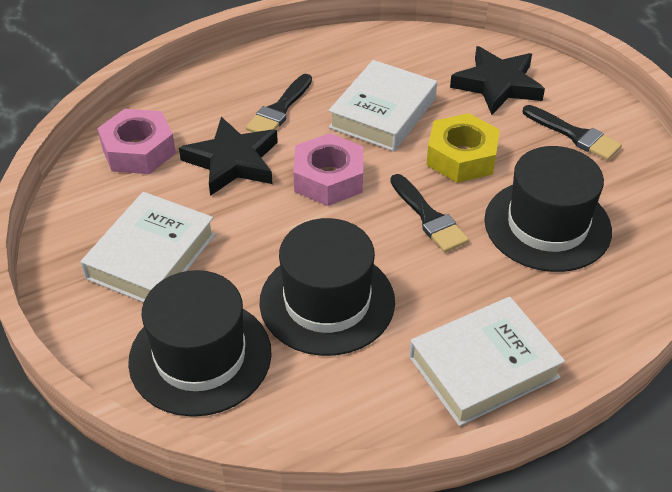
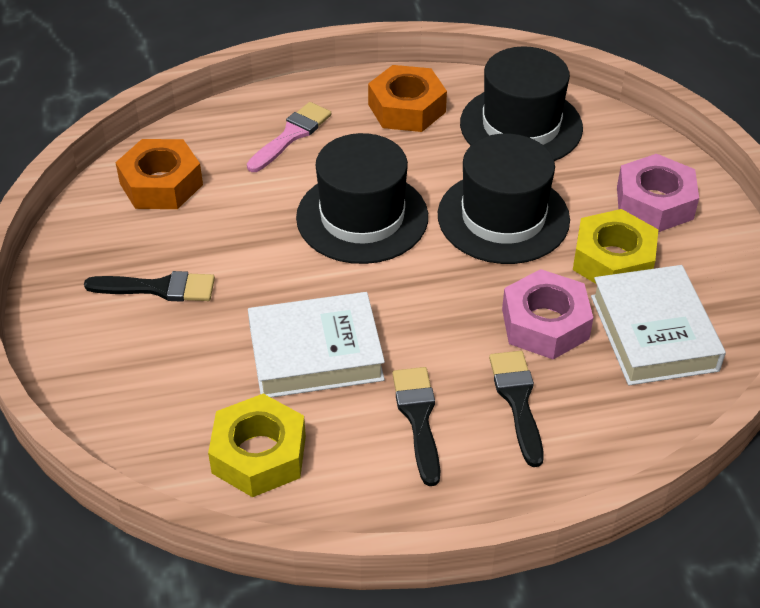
black star: 2 -> 0
orange nut: 0 -> 2
pink brush: 0 -> 1
white book: 3 -> 2
yellow nut: 1 -> 2

